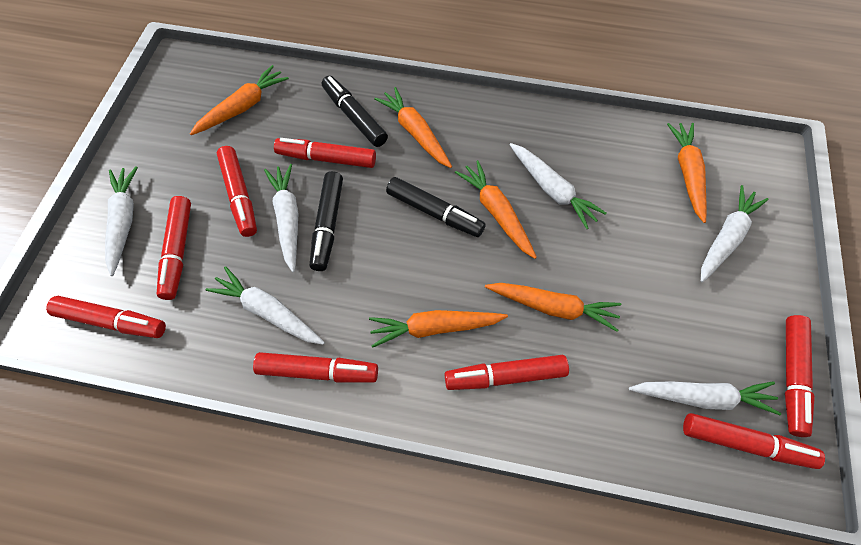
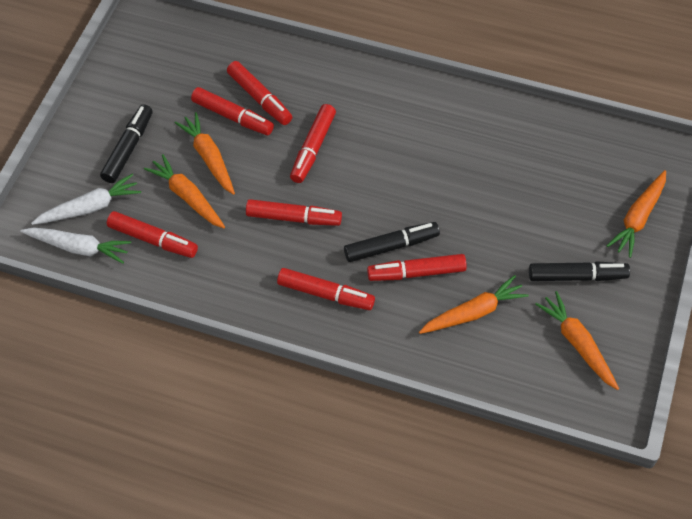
orange carrot: 6 -> 5
red marker: 8 -> 7
white carrot: 6 -> 2

